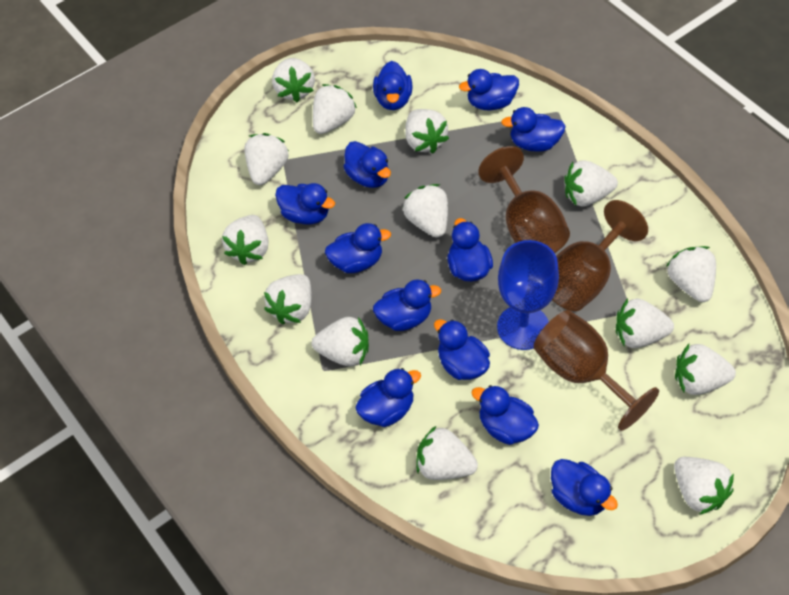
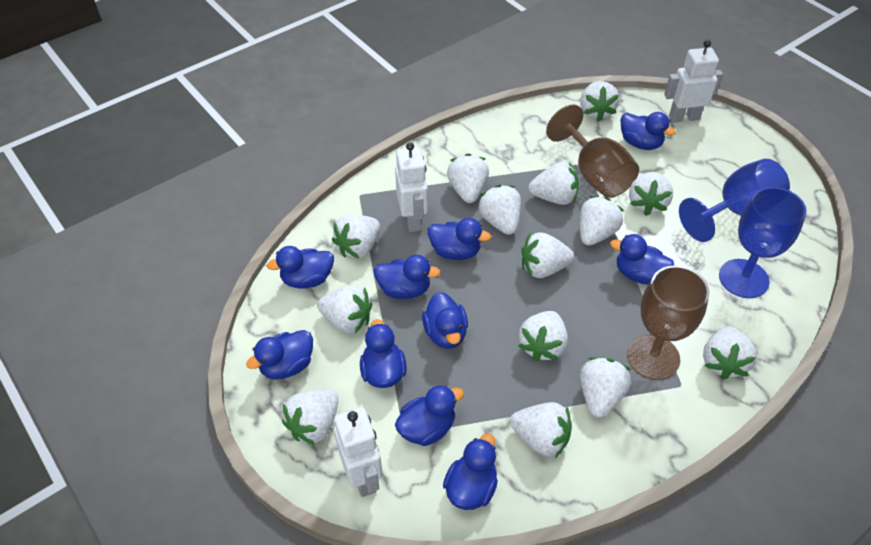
blue duck: 12 -> 10
blue goblet: 1 -> 2
brown goblet: 3 -> 2
white robot: 0 -> 3

